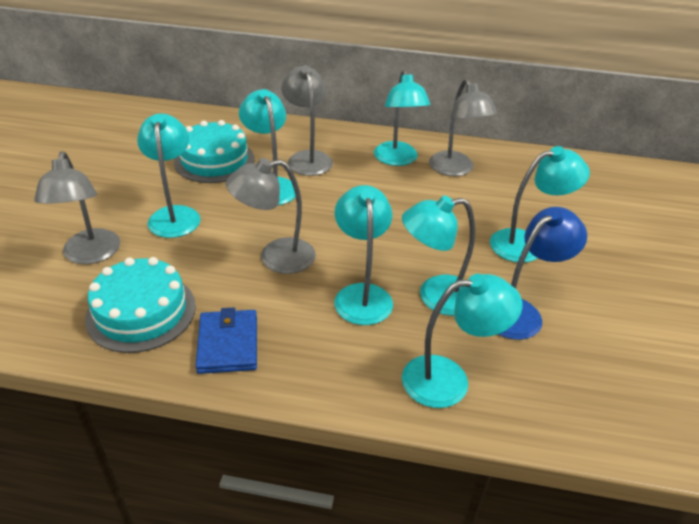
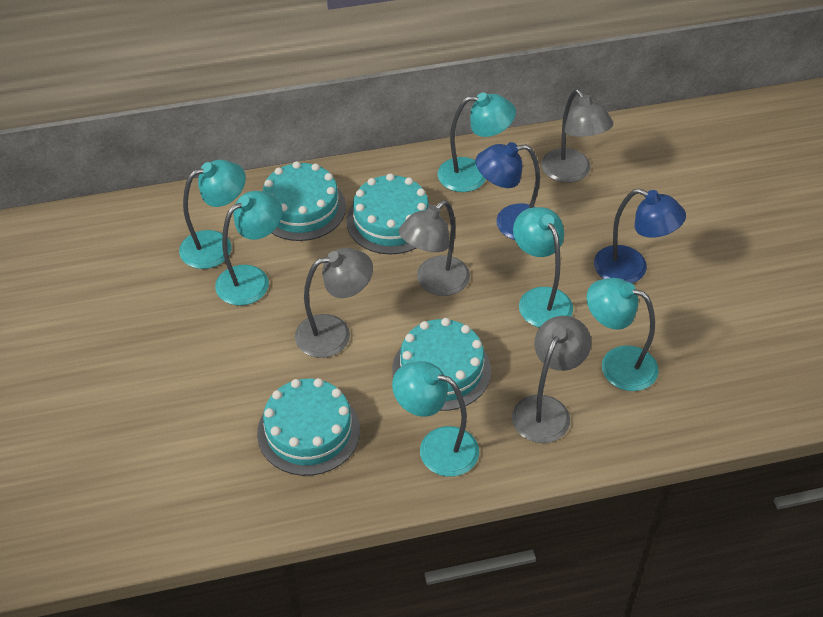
blue lamp: 1 -> 2
blue wallet: 1 -> 0
turquoise cake: 2 -> 4
turquoise lamp: 7 -> 6

